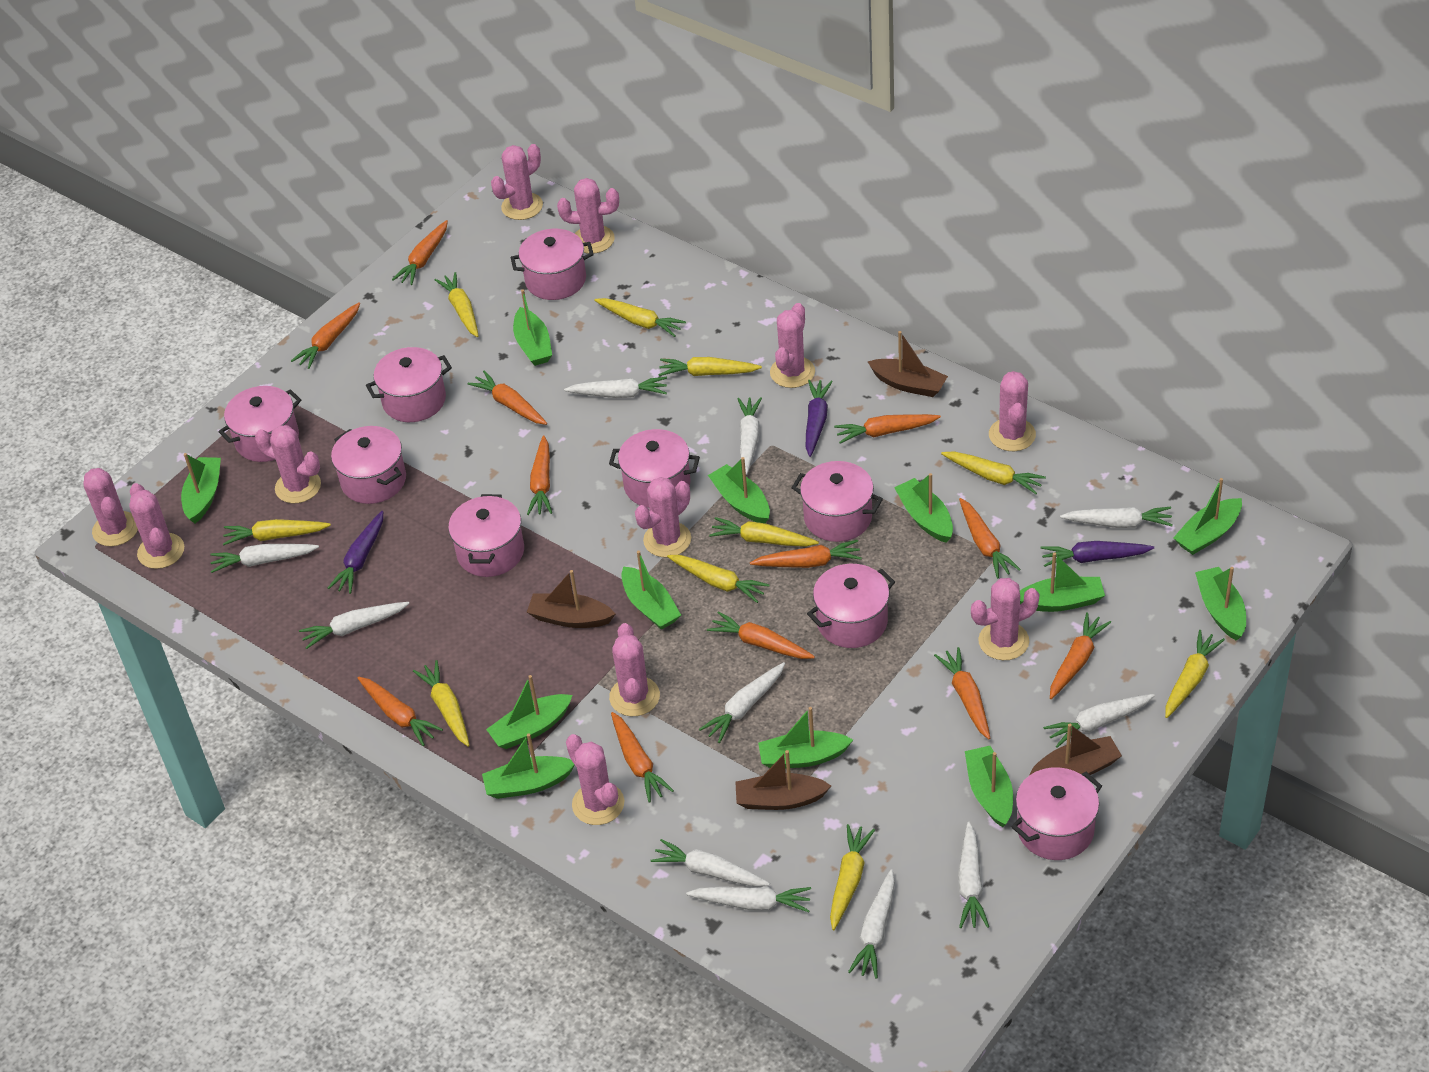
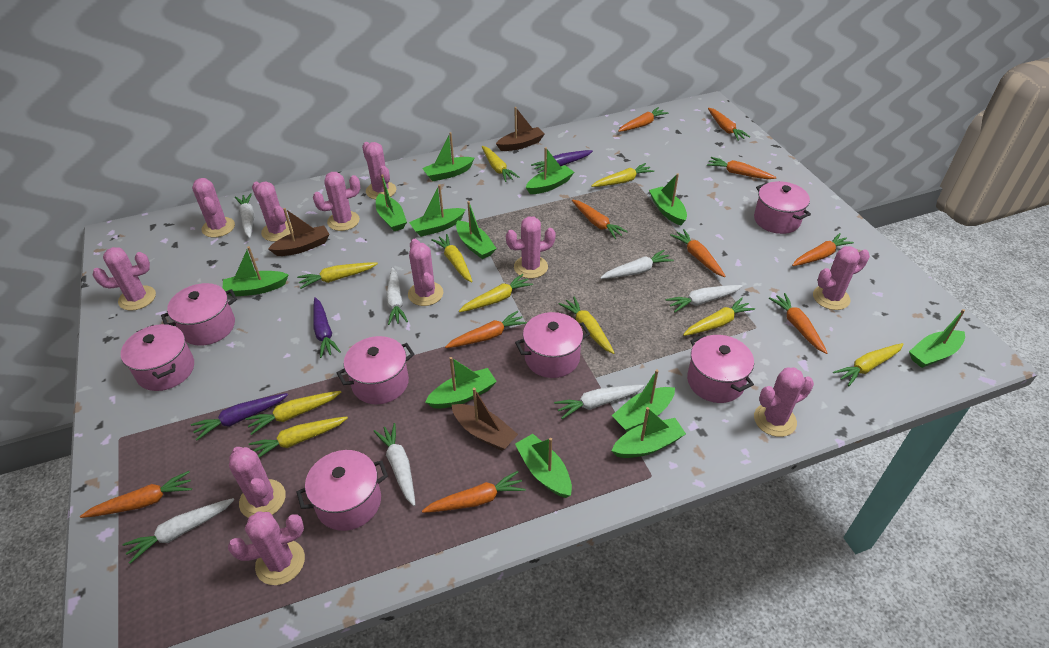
brown boat: 4 -> 3
orange carrot: 12 -> 10
pink pot: 9 -> 7
white carrot: 11 -> 7

